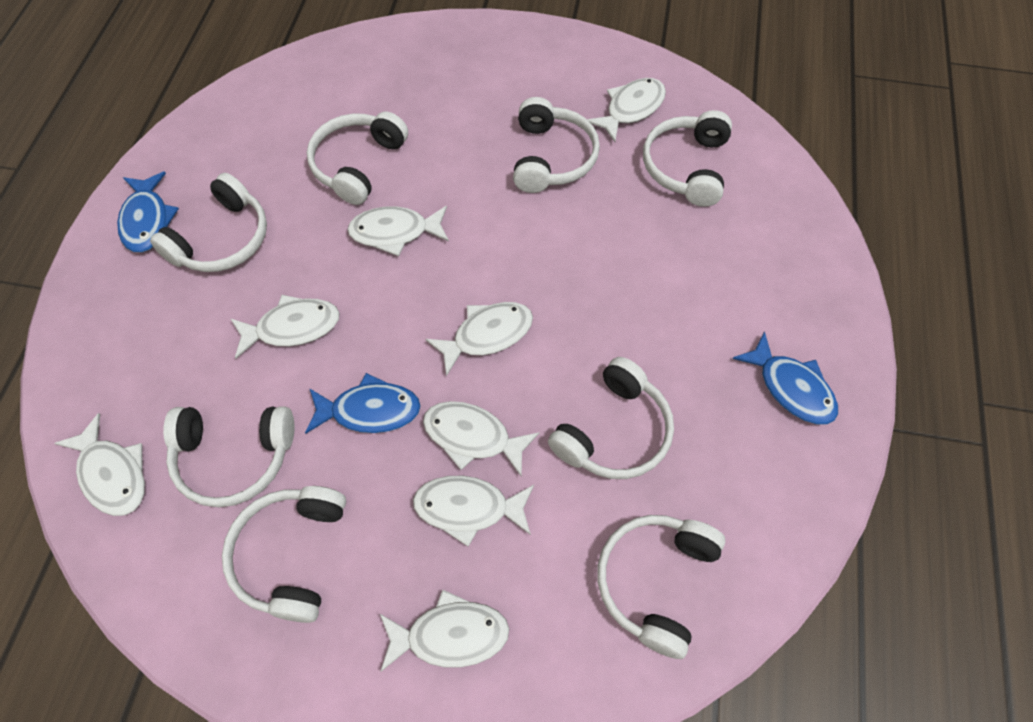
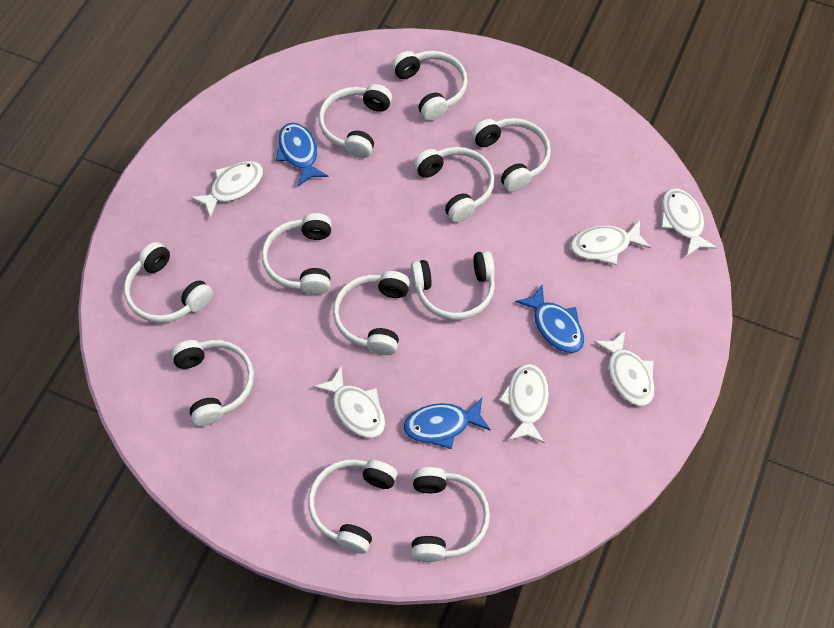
white fish: 8 -> 6
white headphones: 8 -> 11

